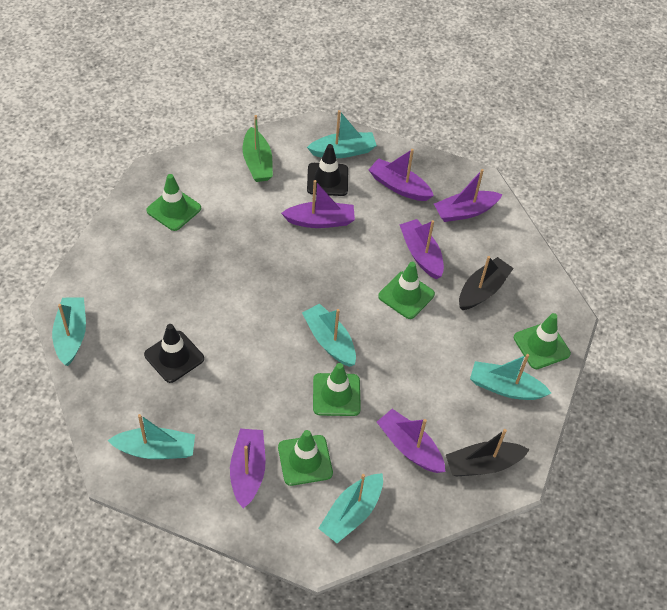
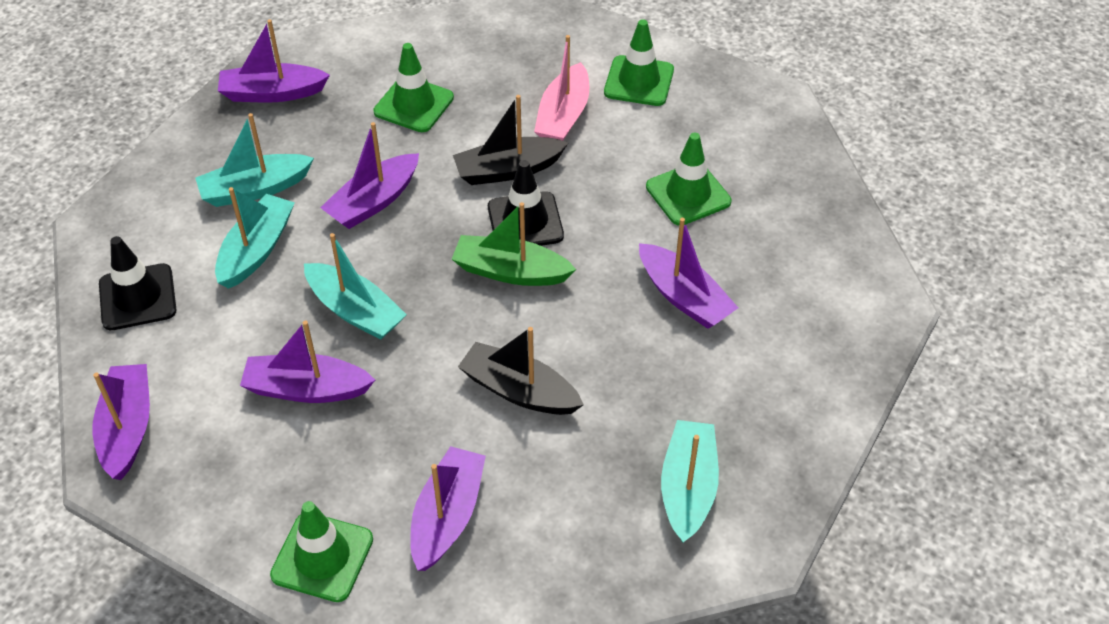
green traffic cone: 5 -> 4
pink boat: 0 -> 1
turquoise boat: 6 -> 4

